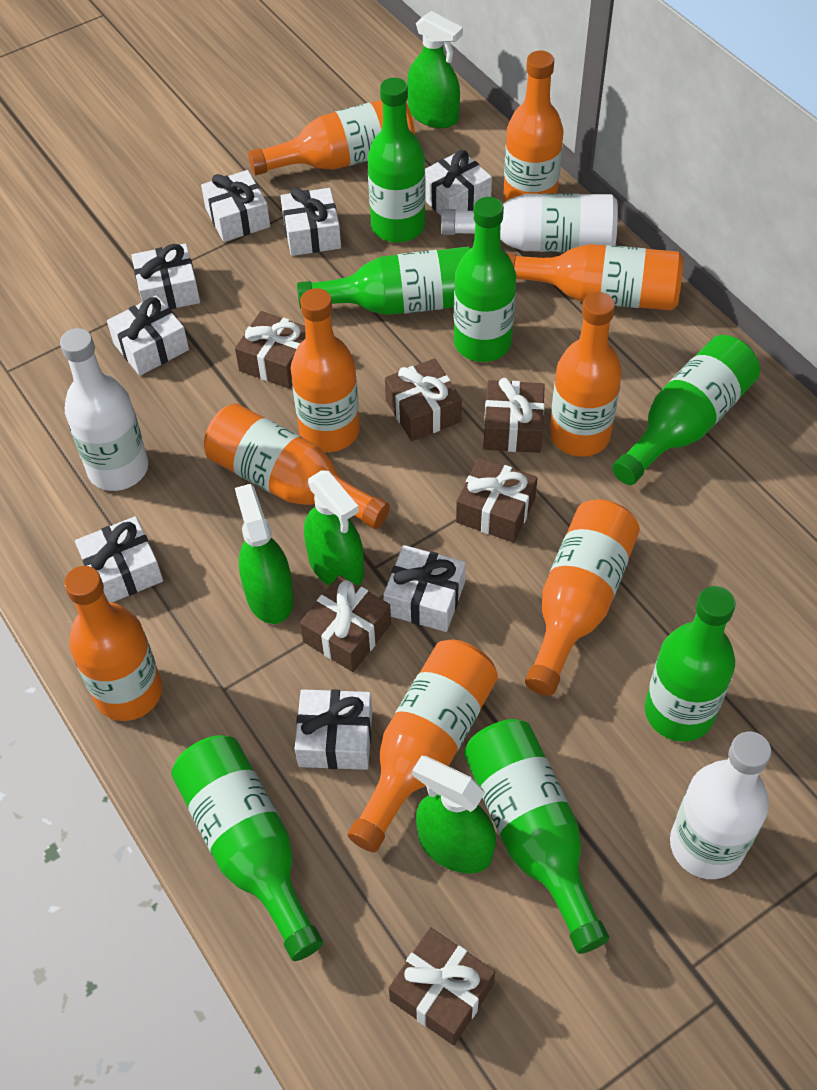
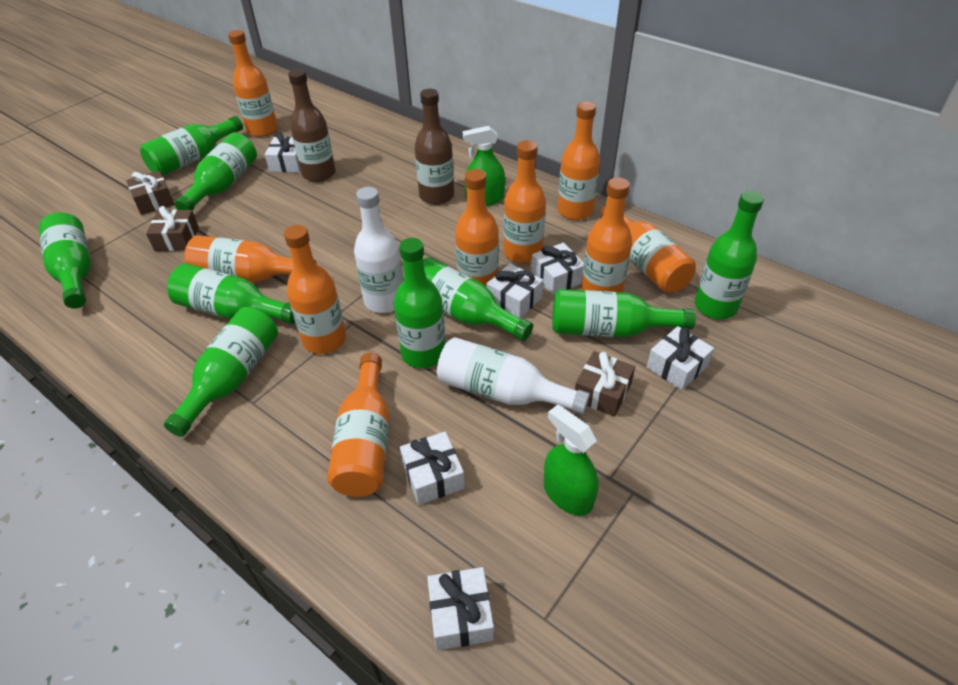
brown bottle: 0 -> 2
brown gift: 6 -> 3
green bottle: 7 -> 9
green spray bottle: 4 -> 2
white bottle: 3 -> 2
white gift: 8 -> 6

